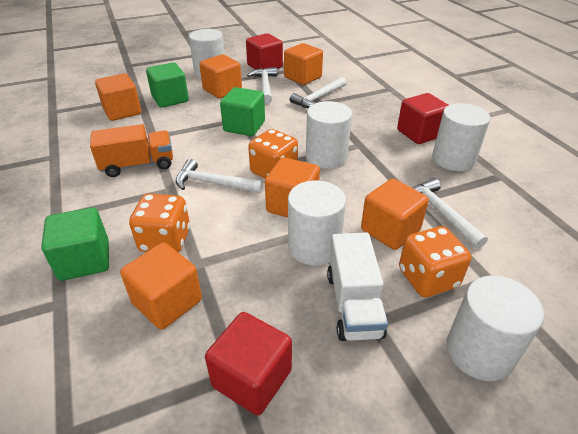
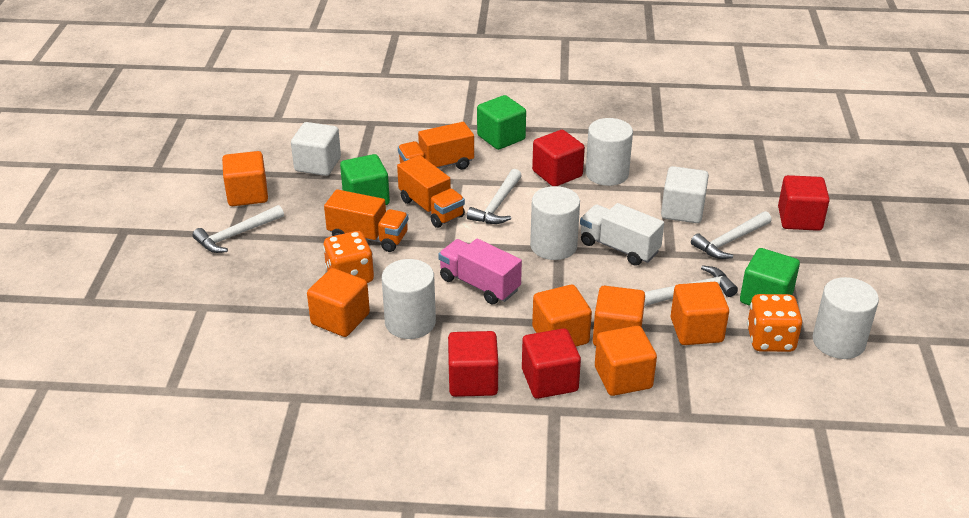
orange dice: 3 -> 2
orange truck: 1 -> 3
pink truck: 0 -> 1
red cube: 3 -> 4
white cube: 0 -> 2
white cylinder: 5 -> 4

